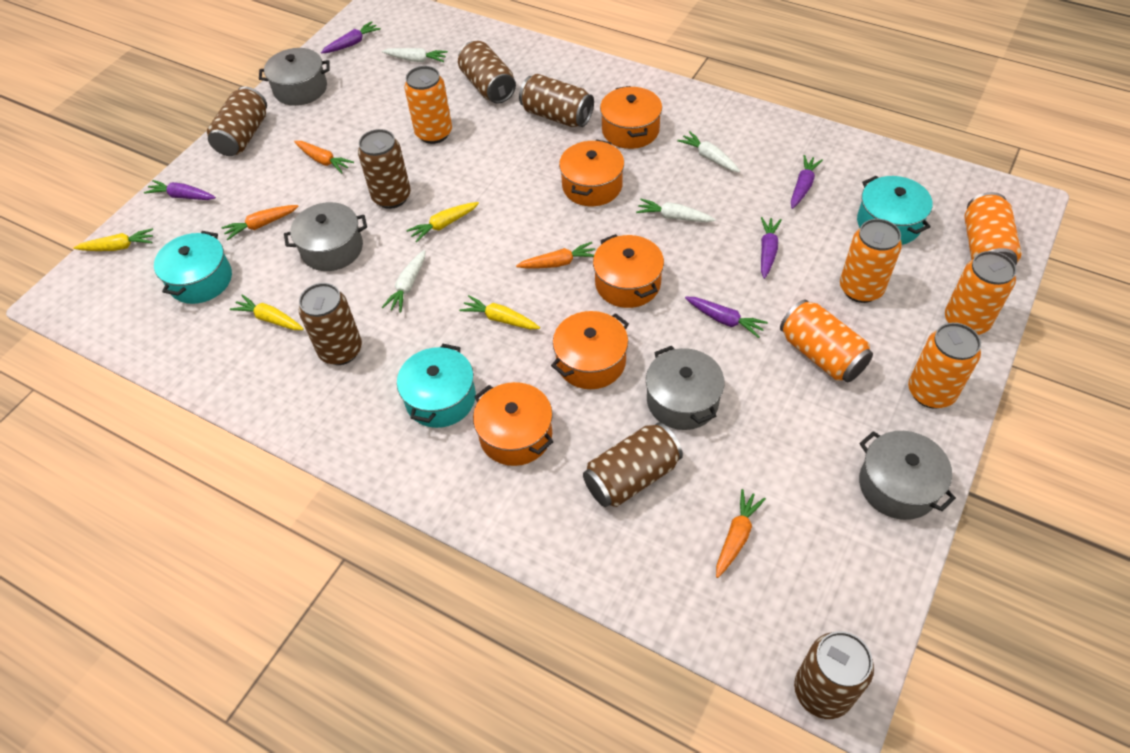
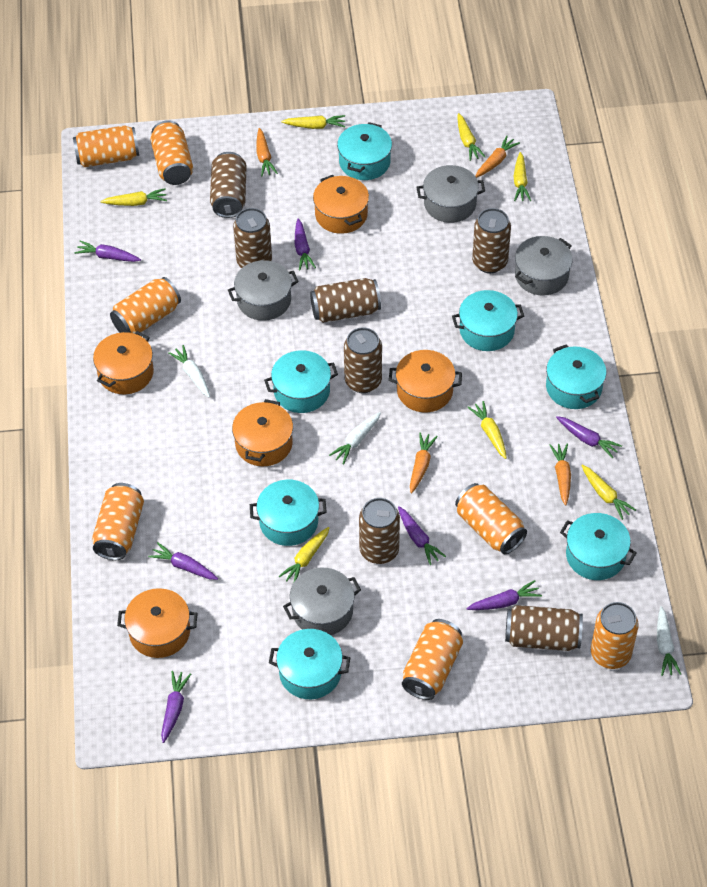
orange can: 6 -> 7
purple carrot: 5 -> 7
turquoise pot: 3 -> 7
white carrot: 4 -> 3
yellow carrot: 4 -> 7

